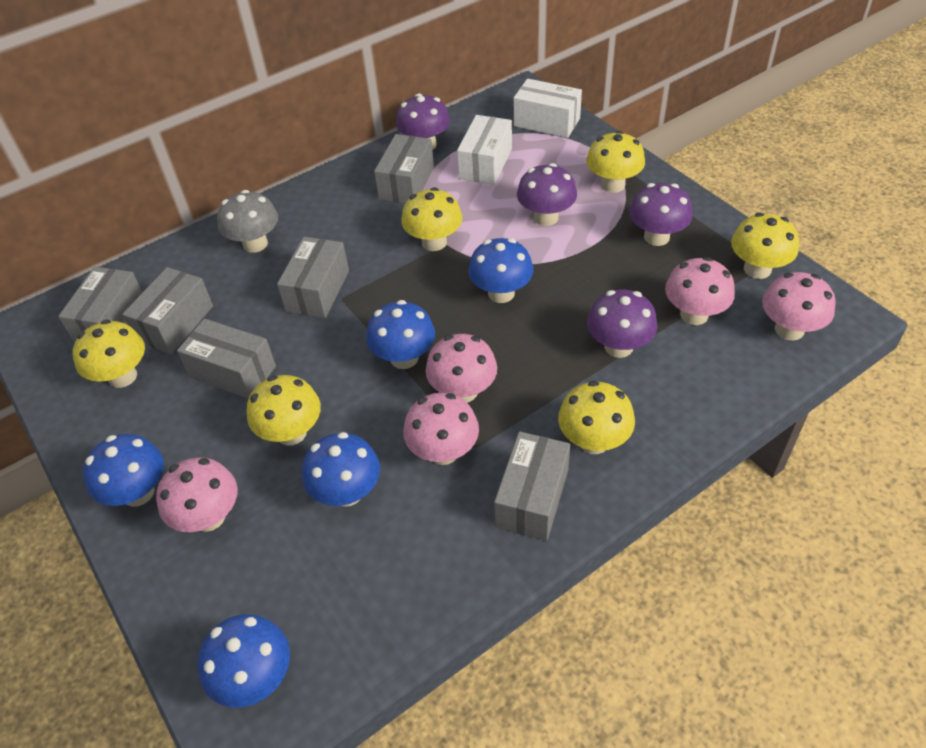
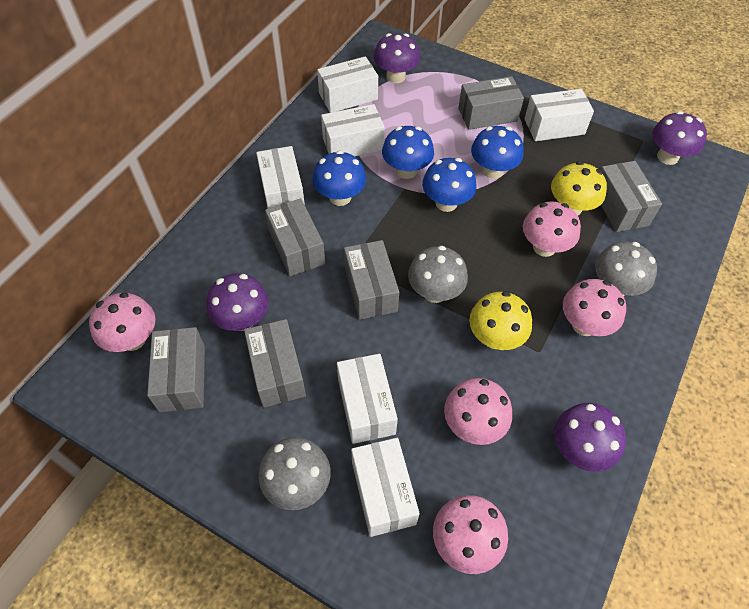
blue mushroom: 5 -> 4
grey mushroom: 1 -> 3
white box: 2 -> 6
yellow mushroom: 6 -> 2

